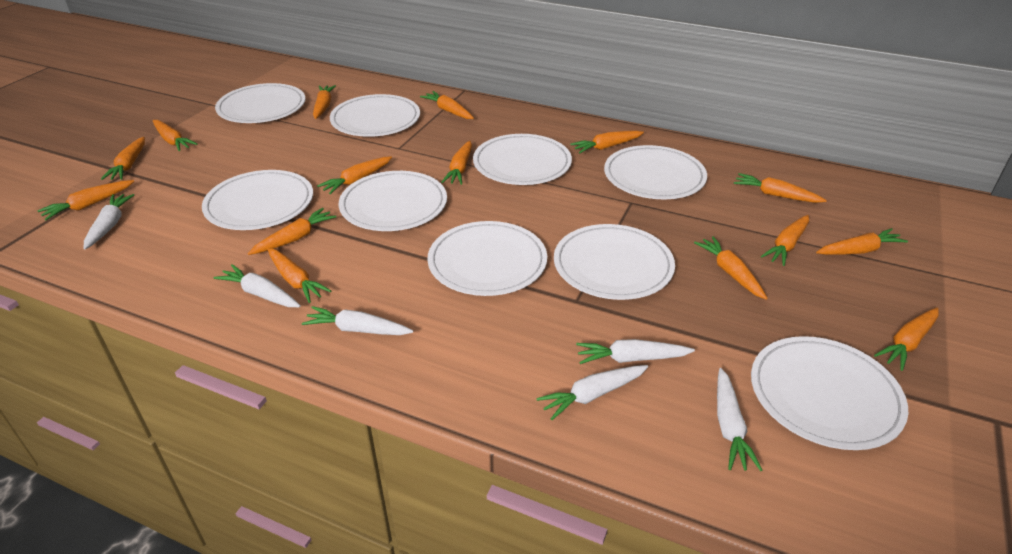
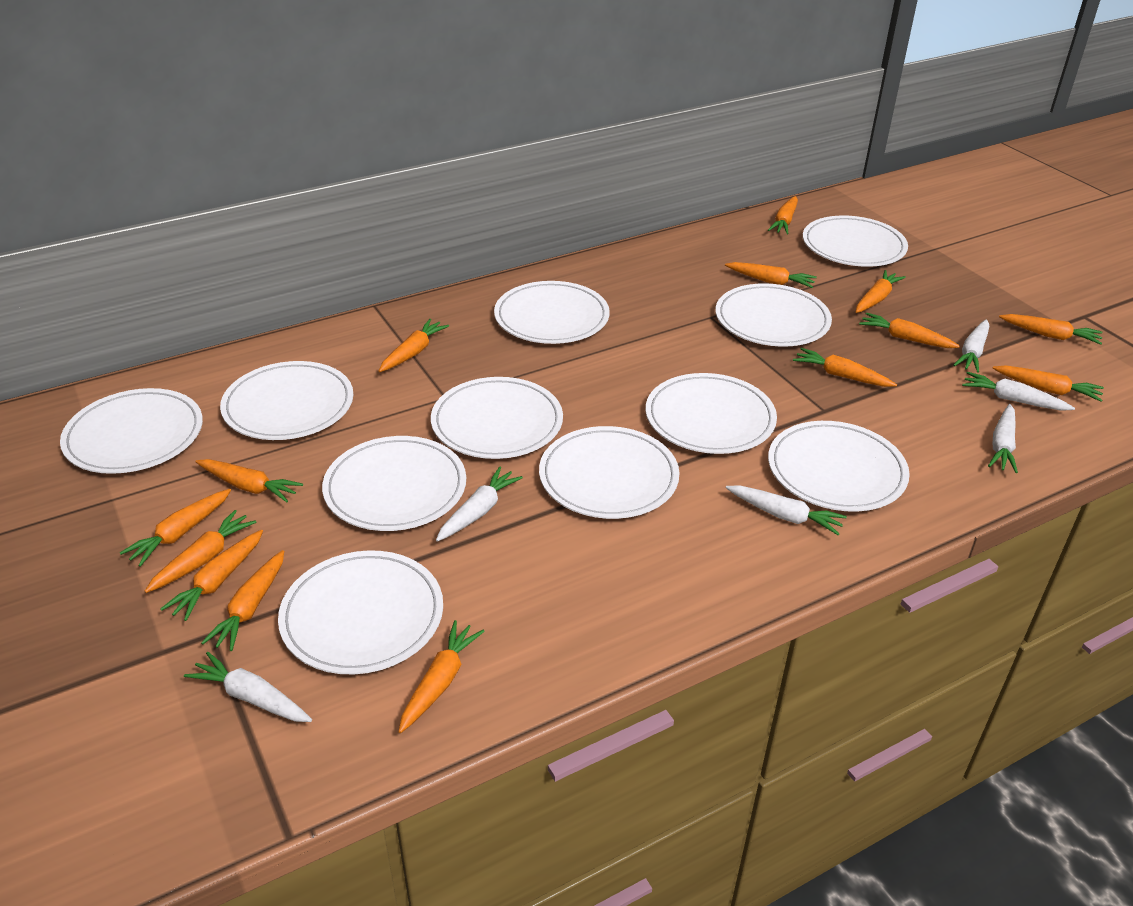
orange carrot: 15 -> 14
white plate: 9 -> 11

